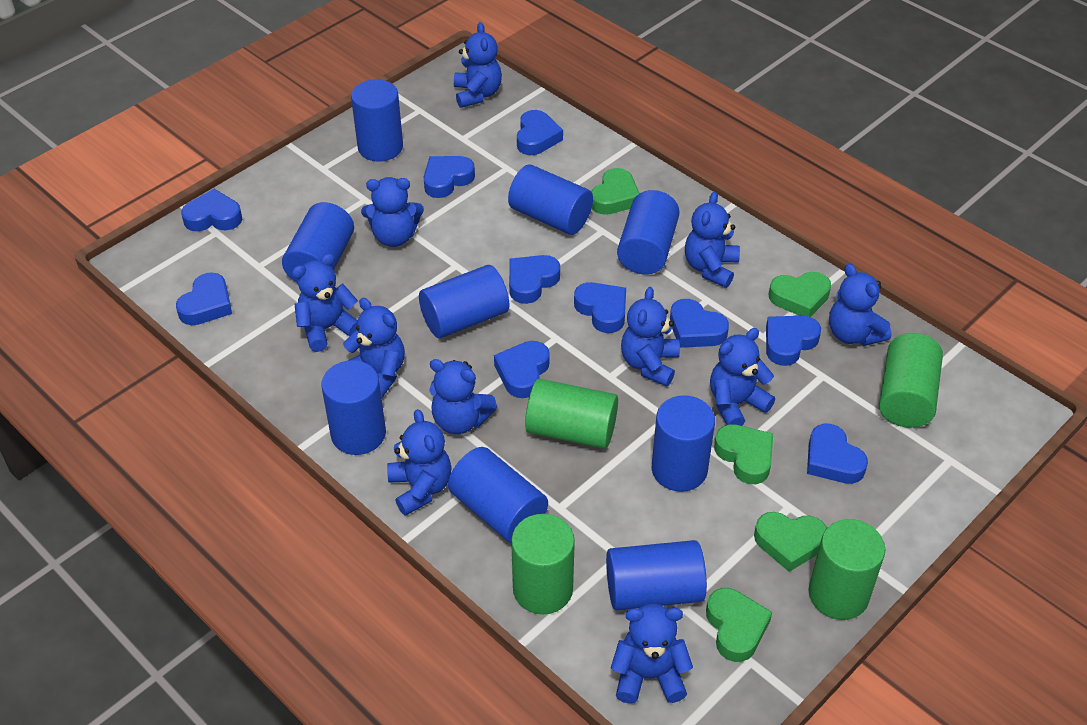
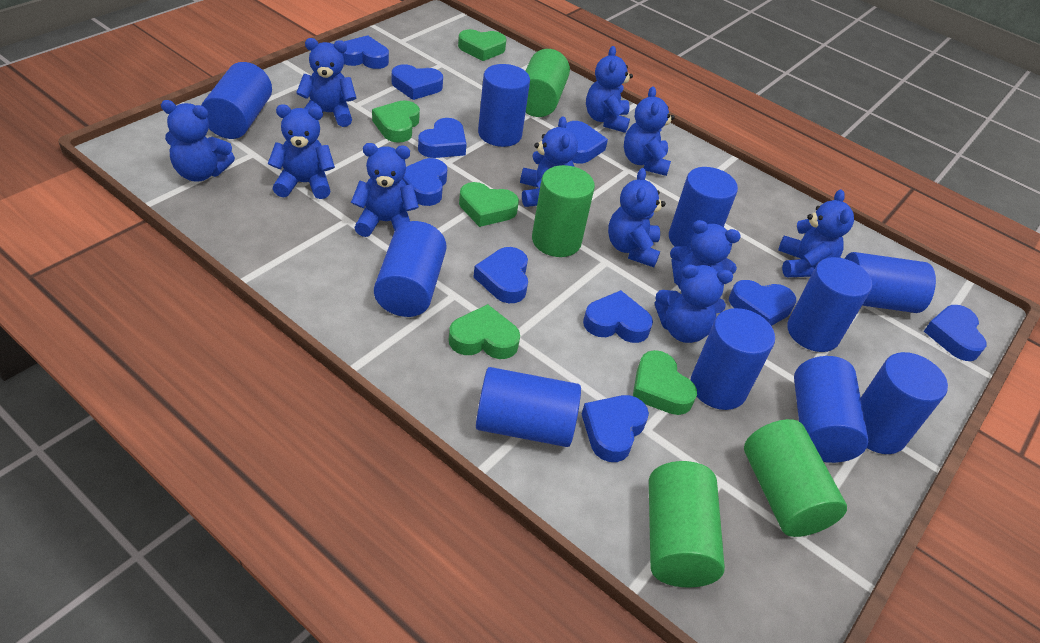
blue cylinder: 9 -> 10

